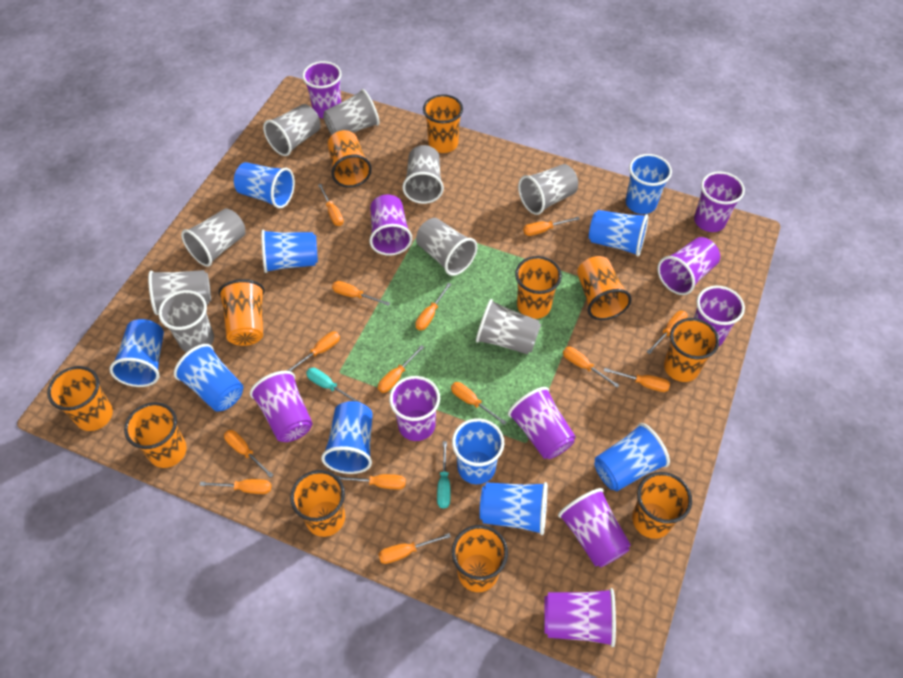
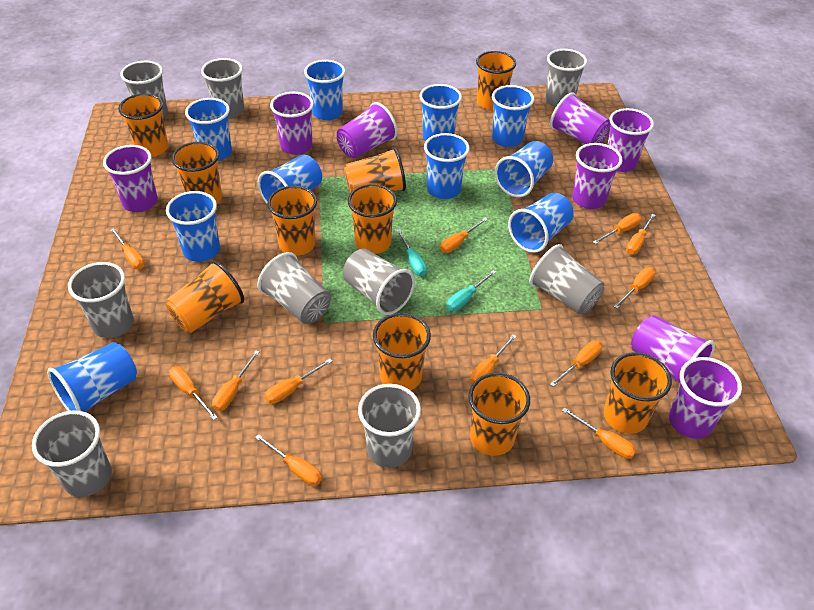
orange cup: 11 -> 10
orange screwdriver: 14 -> 12
purple cup: 10 -> 8

